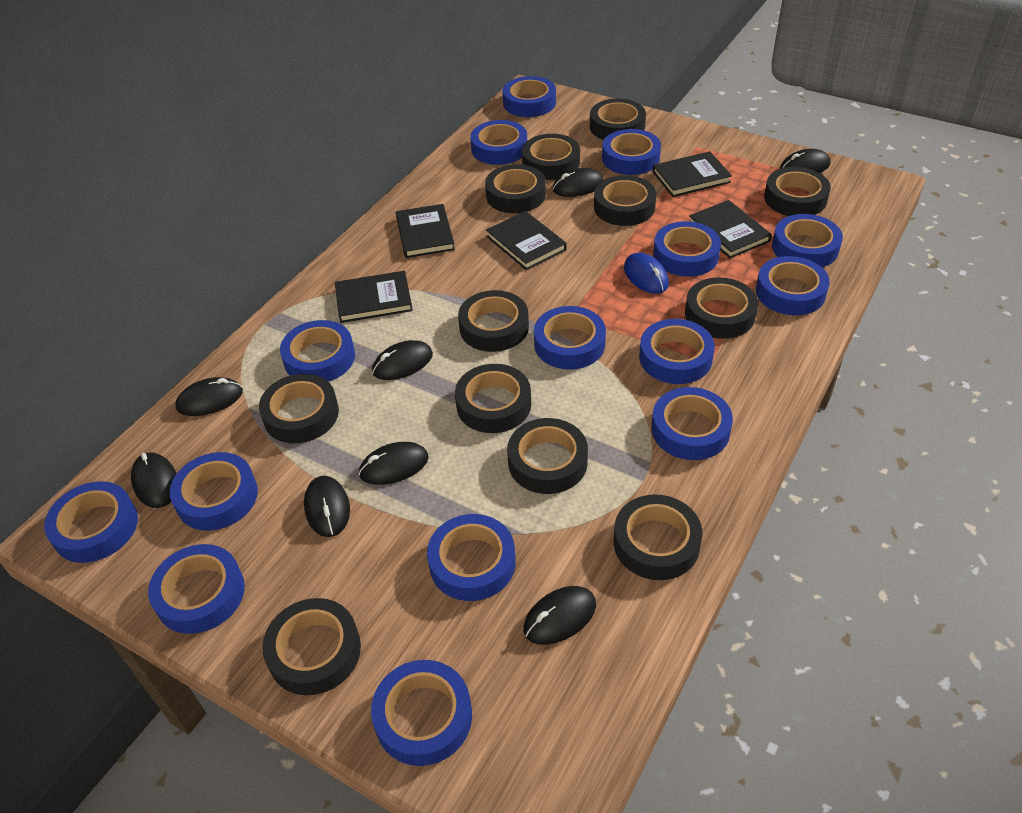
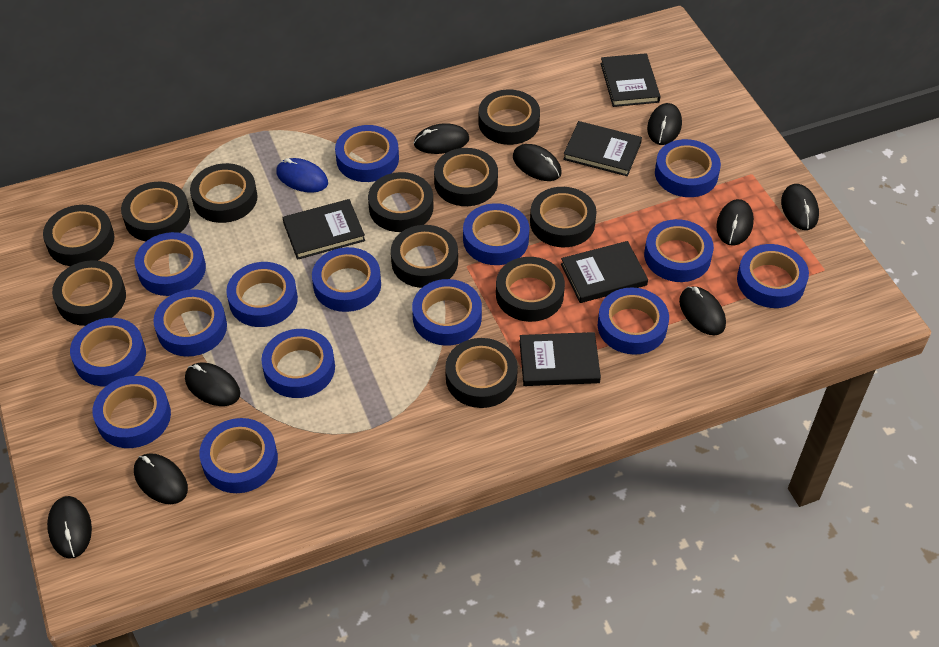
black mouse: 8 -> 9
black tape: 12 -> 11

